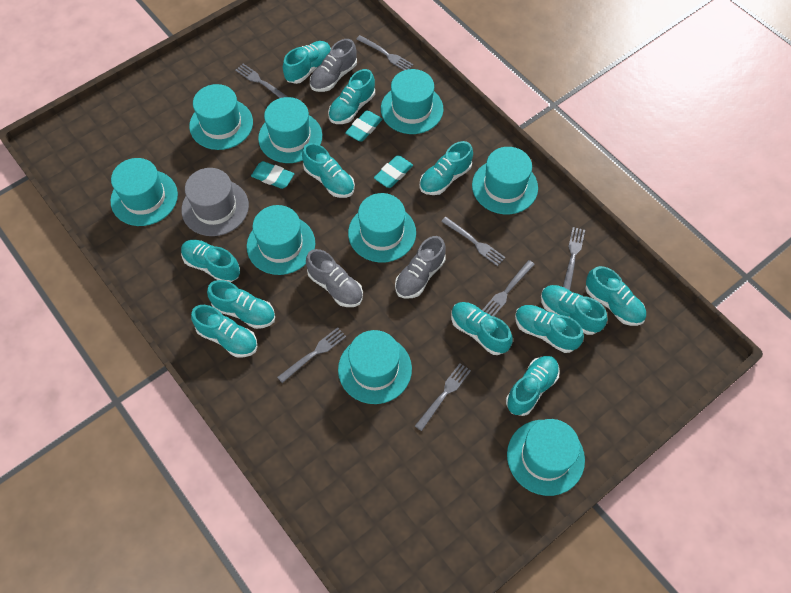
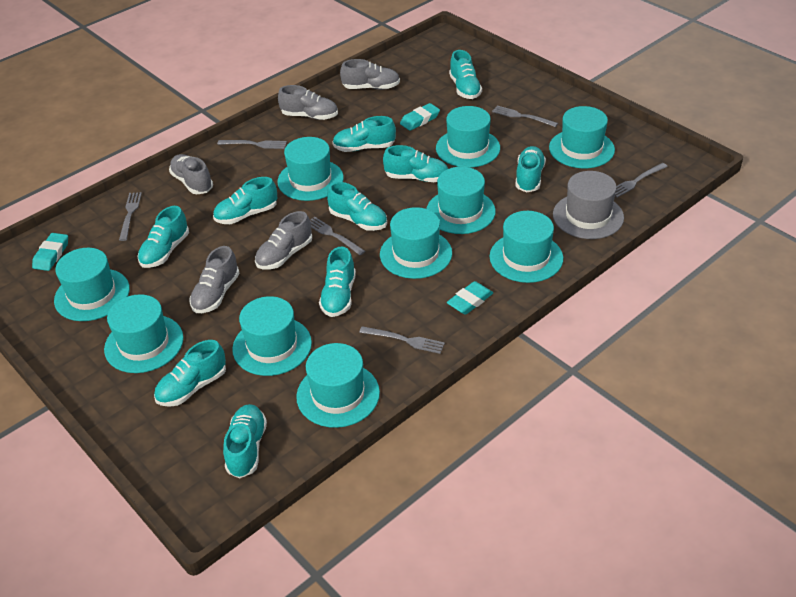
grey fork: 7 -> 6
grey shoe: 3 -> 5
turquoise hat: 9 -> 10
turquoise shoe: 12 -> 10

